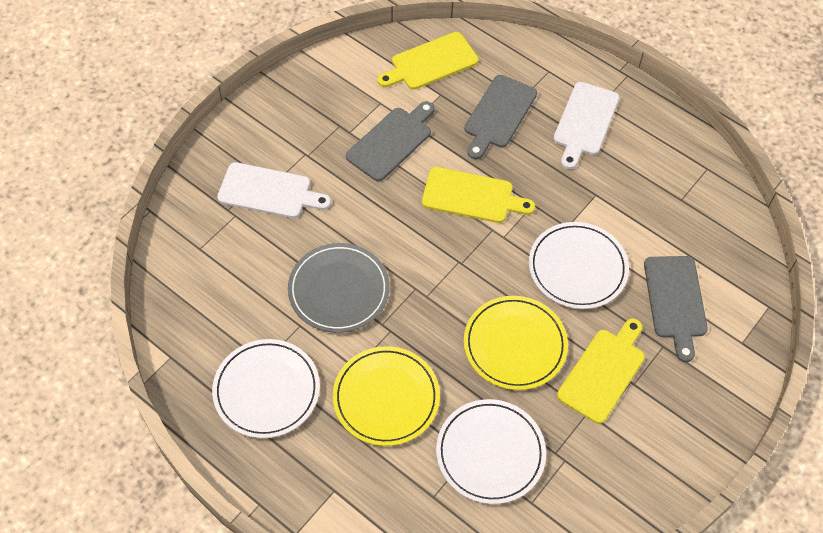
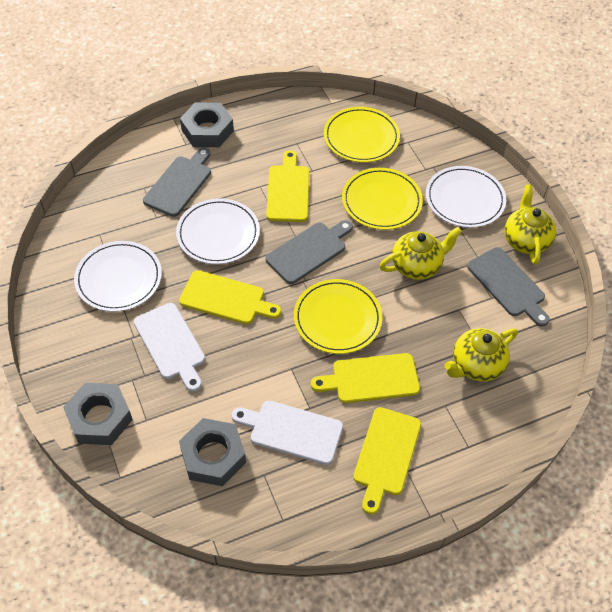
grey nut: 0 -> 3
grey plate: 1 -> 0
yellow cutting board: 3 -> 4
yellow plate: 2 -> 3
yellow teapot: 0 -> 3

